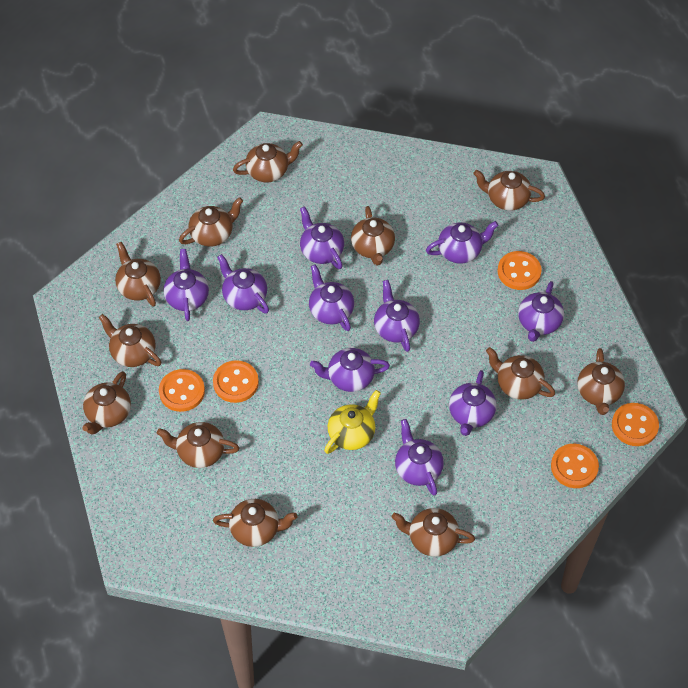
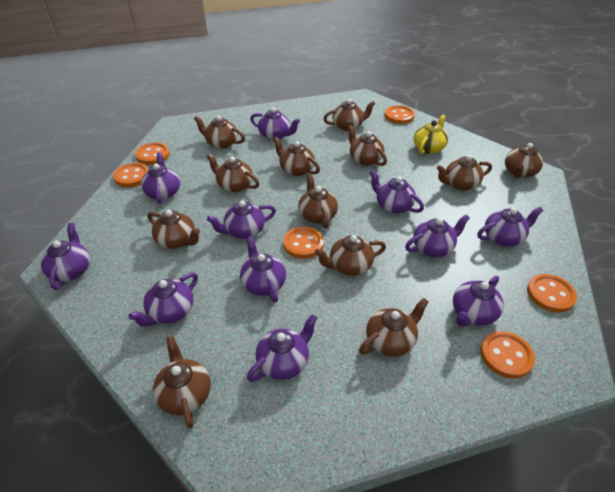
orange button: 5 -> 6
purple teapot: 10 -> 11

